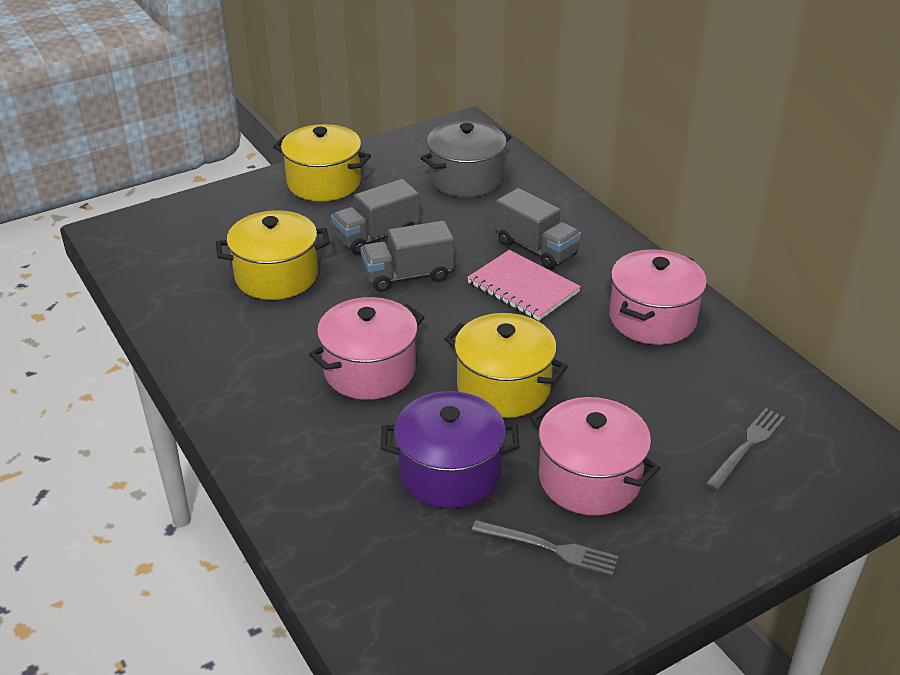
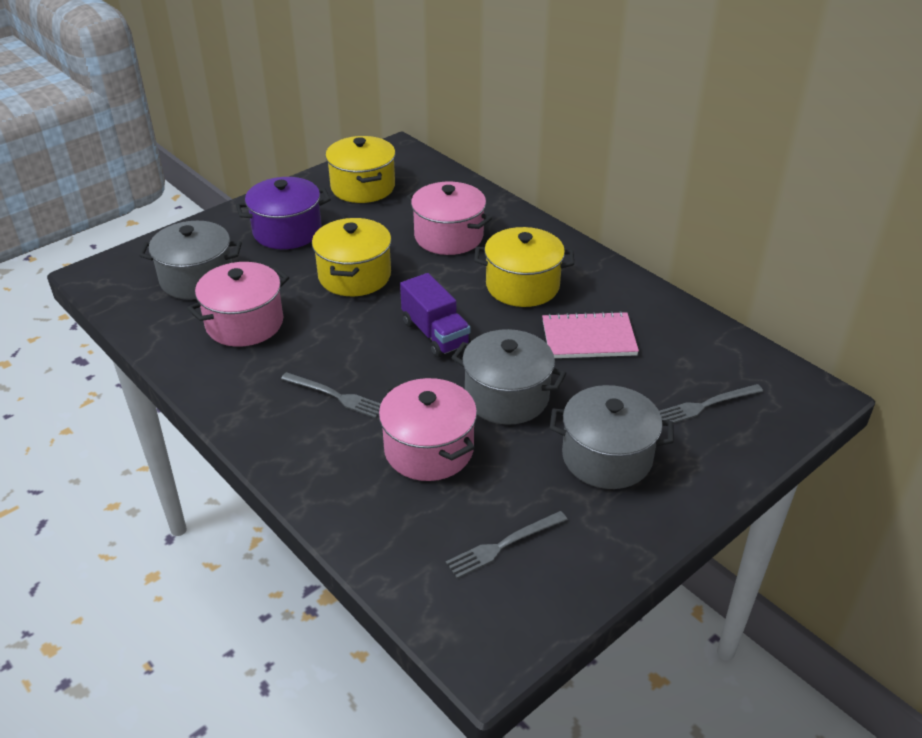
grey fork: 2 -> 3
grey pot: 1 -> 3
grey truck: 3 -> 0
purple truck: 0 -> 1

